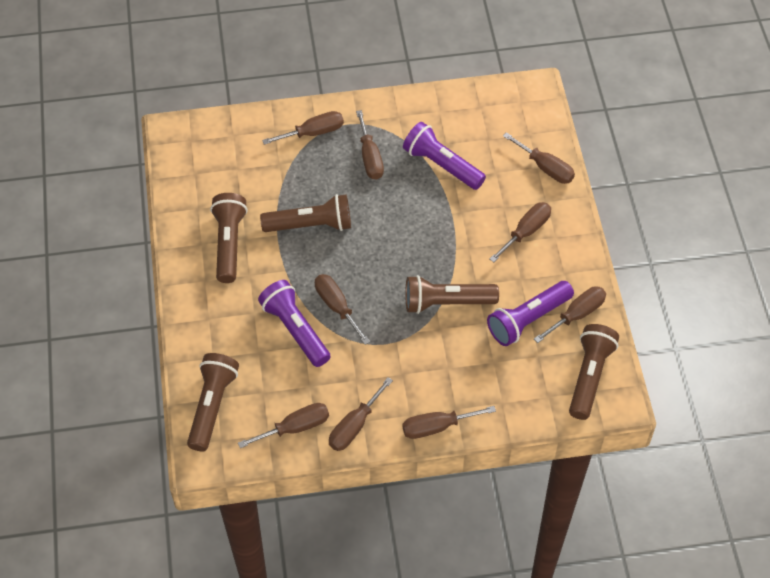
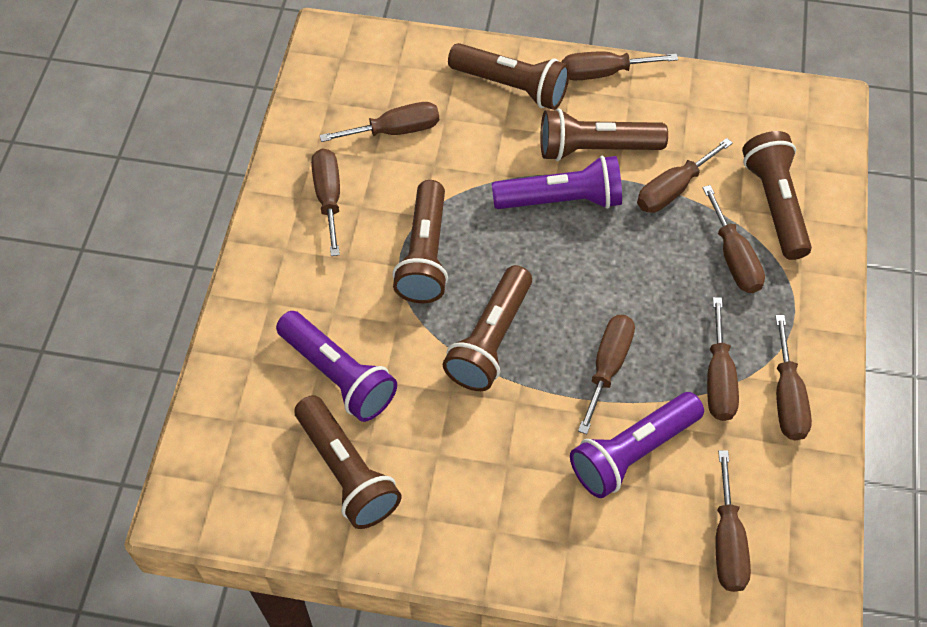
brown flashlight: 5 -> 6

